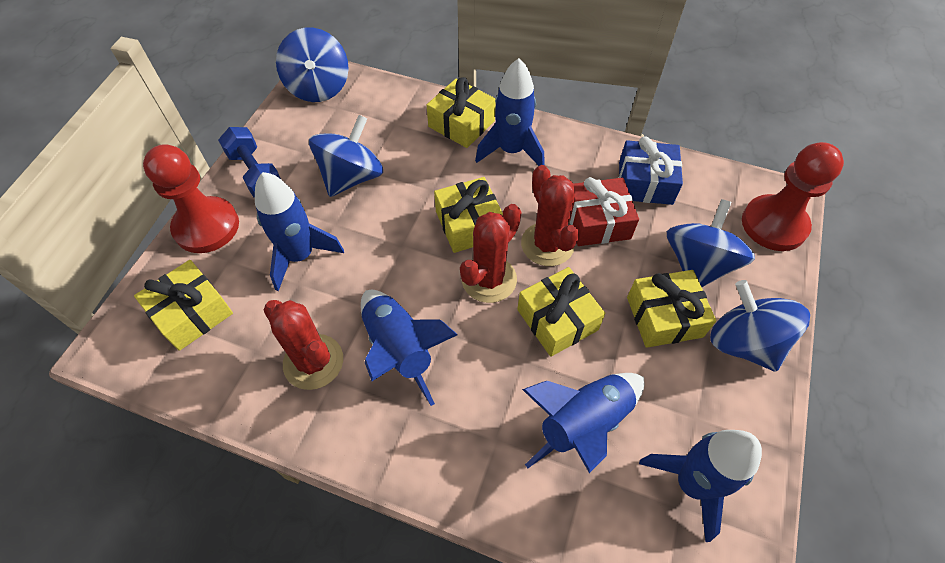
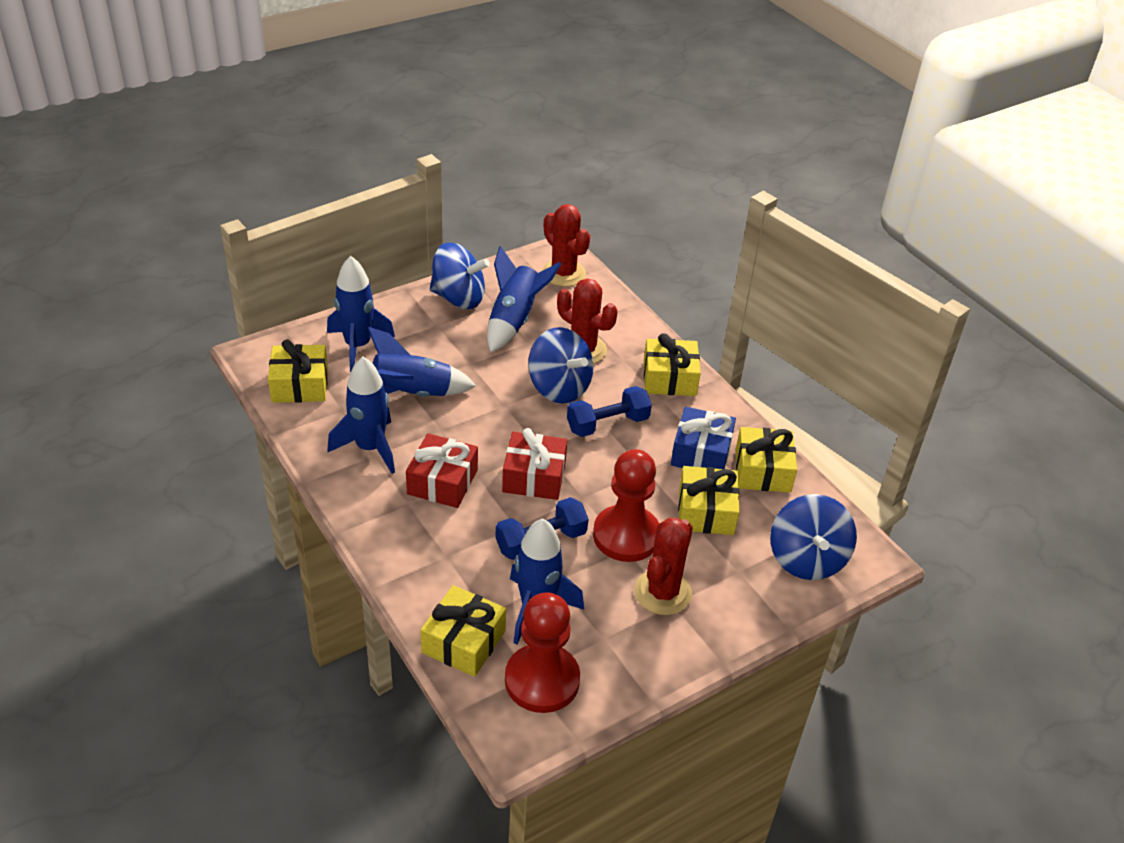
blue dumbbell: 1 -> 2
blue spinning top: 4 -> 3
red gift: 1 -> 2

